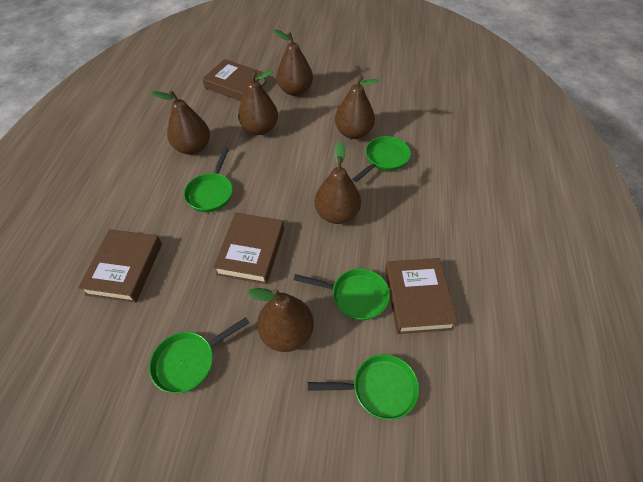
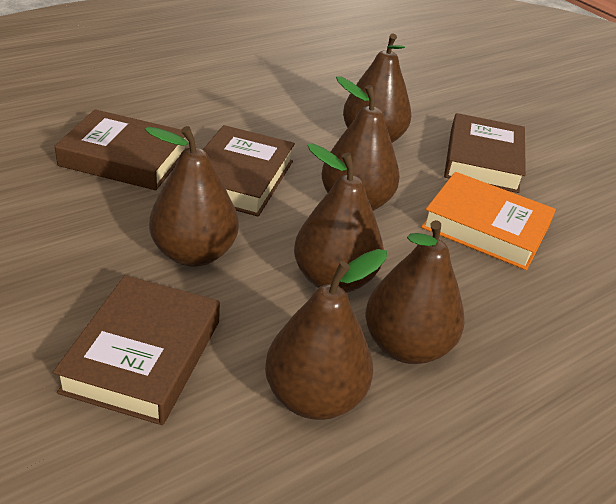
green pan: 5 -> 0
orange book: 0 -> 1

